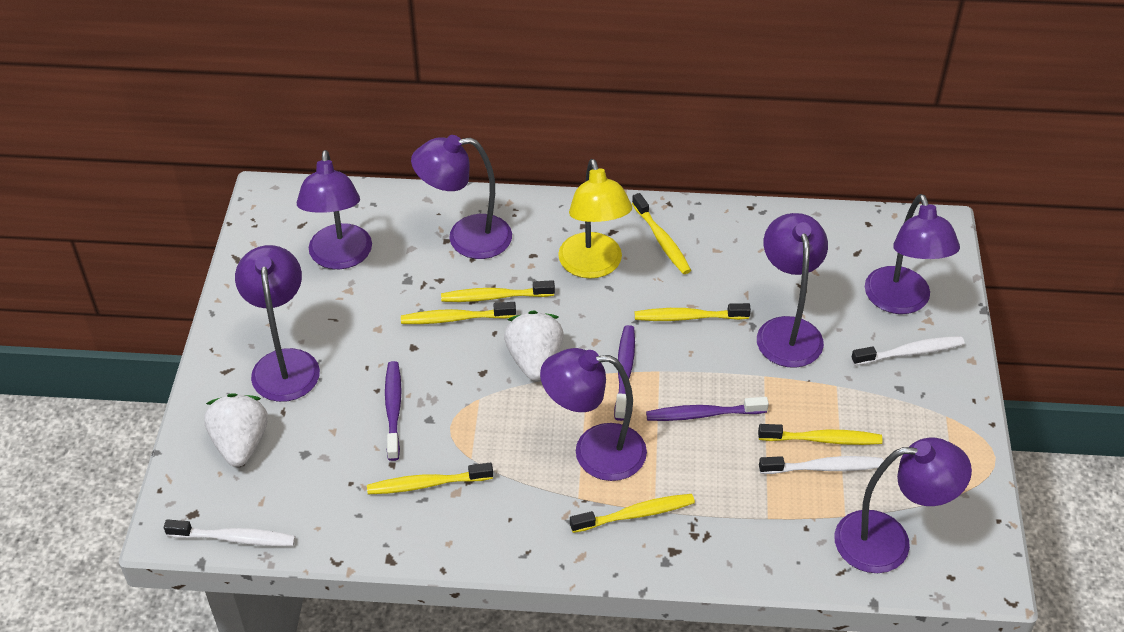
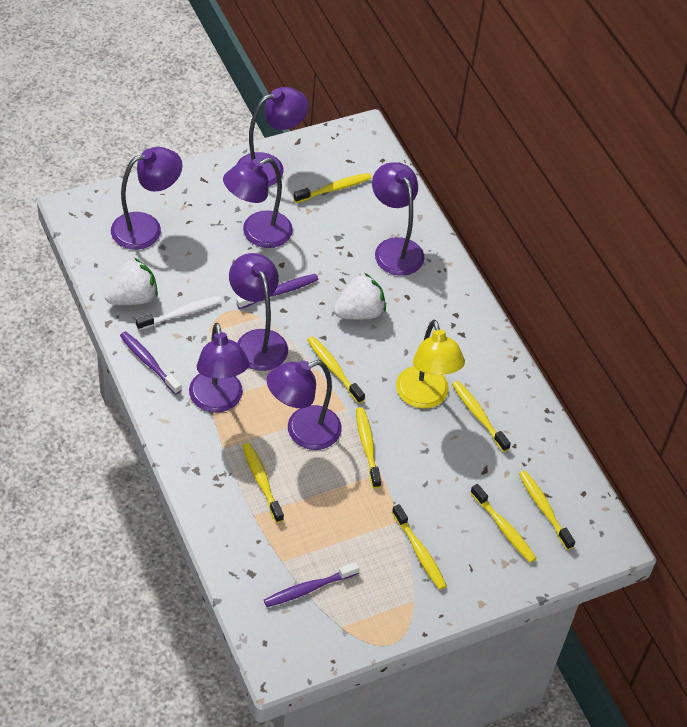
white toothbrush: 3 -> 1
yellow toothbrush: 7 -> 8

